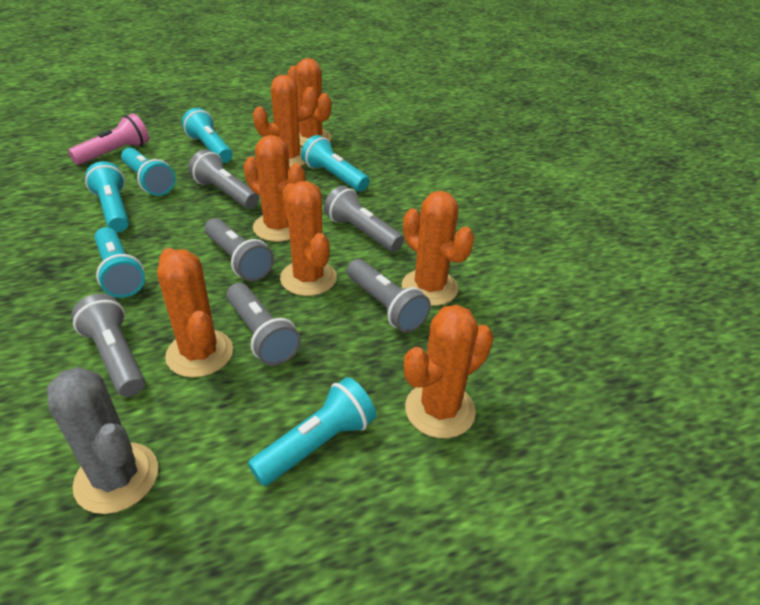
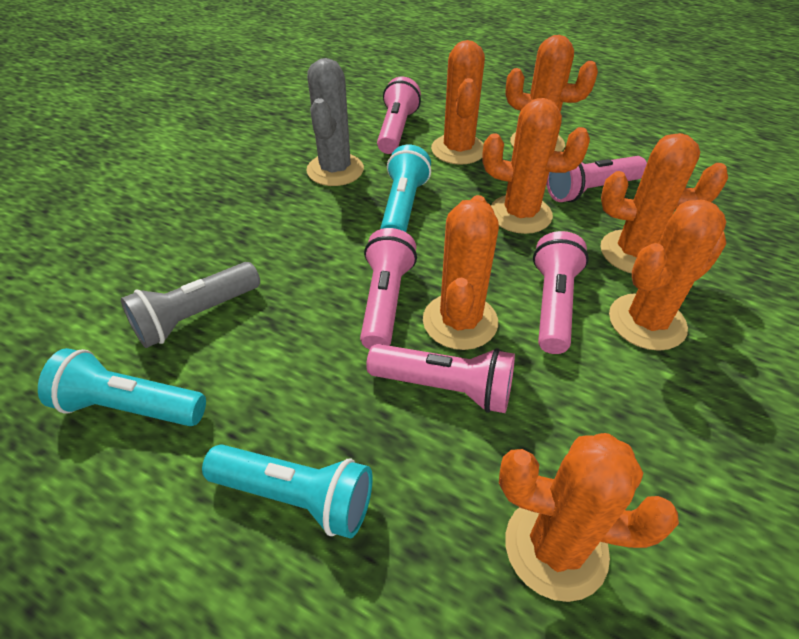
grey flashlight: 6 -> 1
pink flashlight: 1 -> 5
turquoise flashlight: 6 -> 3

